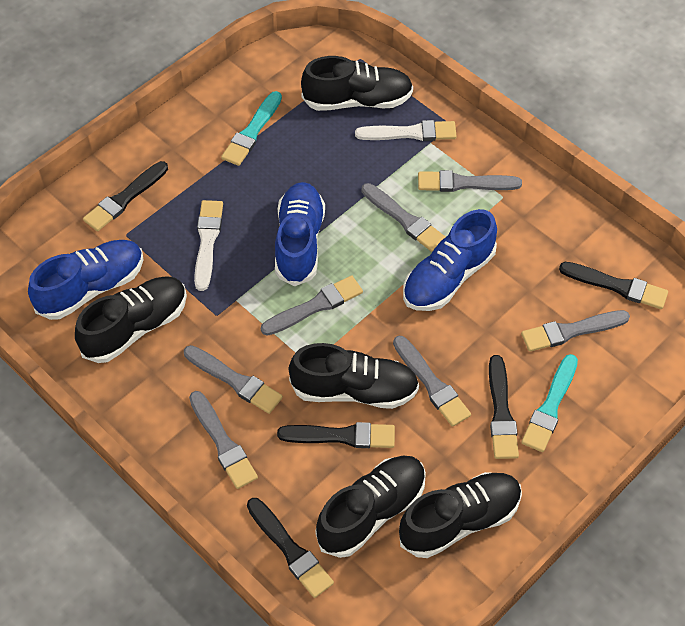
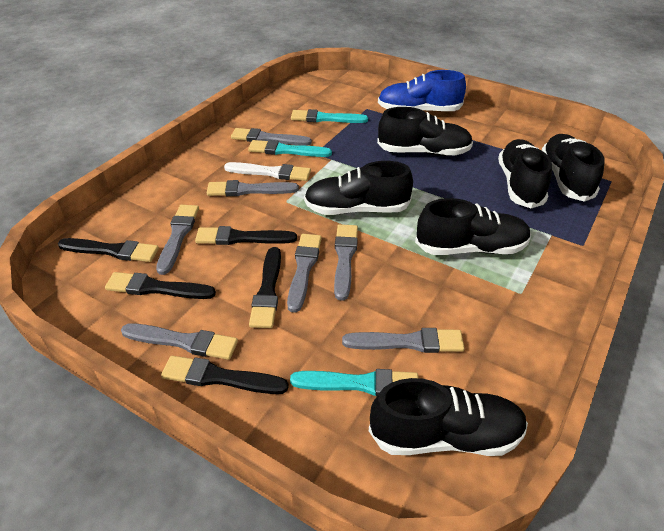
black shoe: 5 -> 6
blue shoe: 3 -> 1
turquoise brush: 2 -> 3
white brush: 2 -> 1

